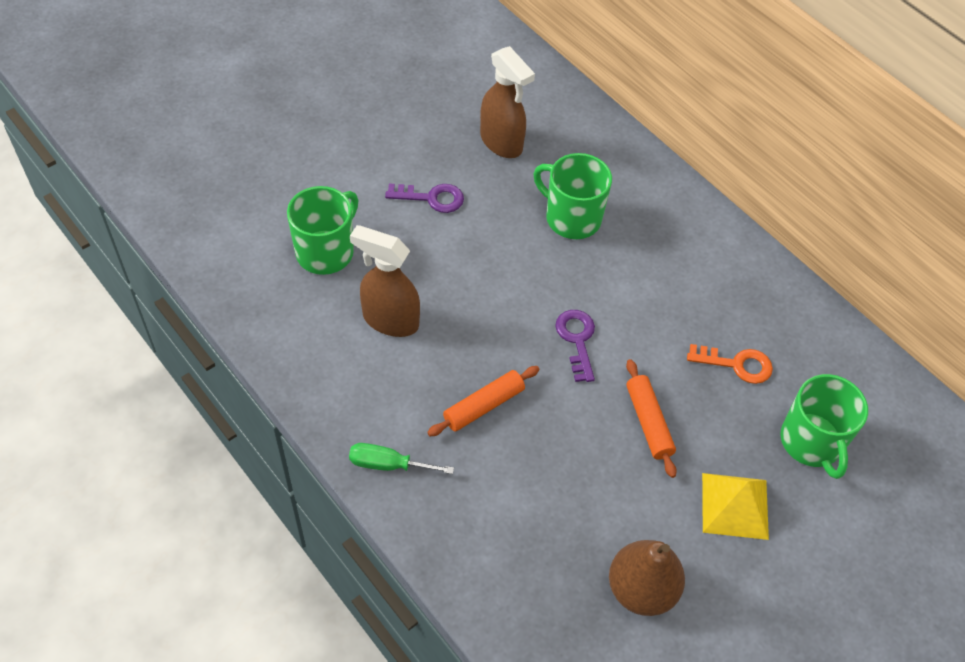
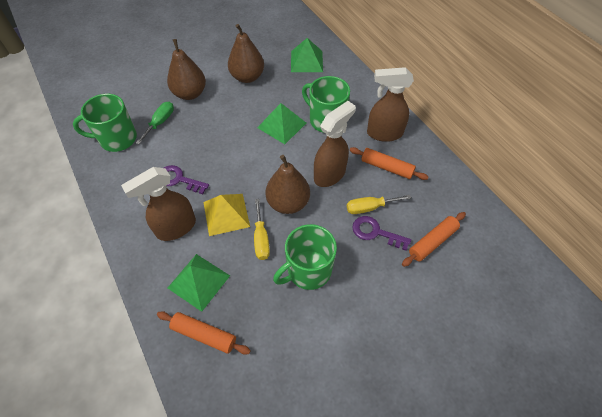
brown pear: 1 -> 3
brown spray bottle: 2 -> 3
green pyramid: 0 -> 3
orange key: 1 -> 0
orange rolling pin: 2 -> 3
yellow screwdriver: 0 -> 2

